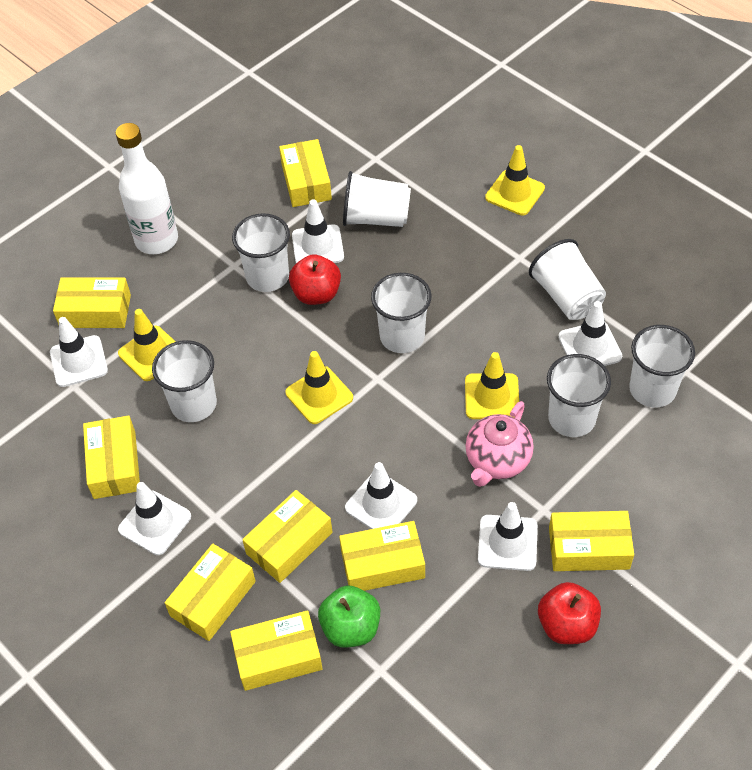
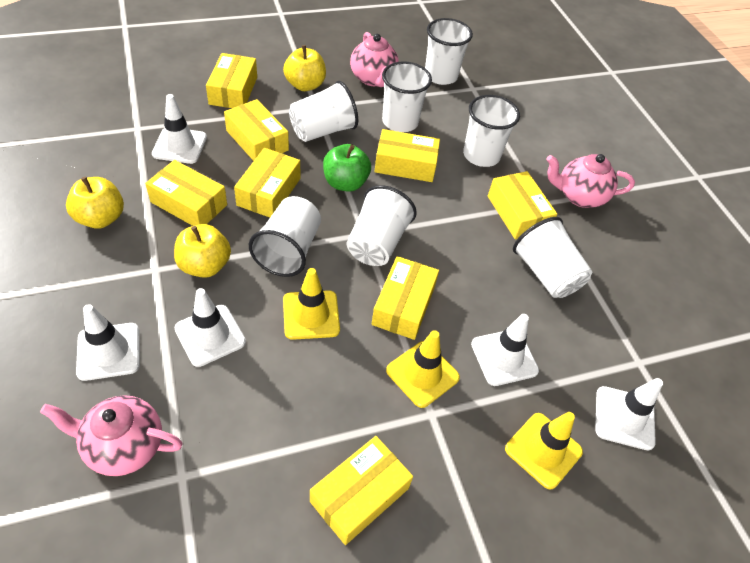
pink teapot: 1 -> 3
red apple: 2 -> 0
white bottle: 1 -> 0
white traffic cone: 6 -> 5
yellow apple: 0 -> 3
yellow traffic cone: 4 -> 3

